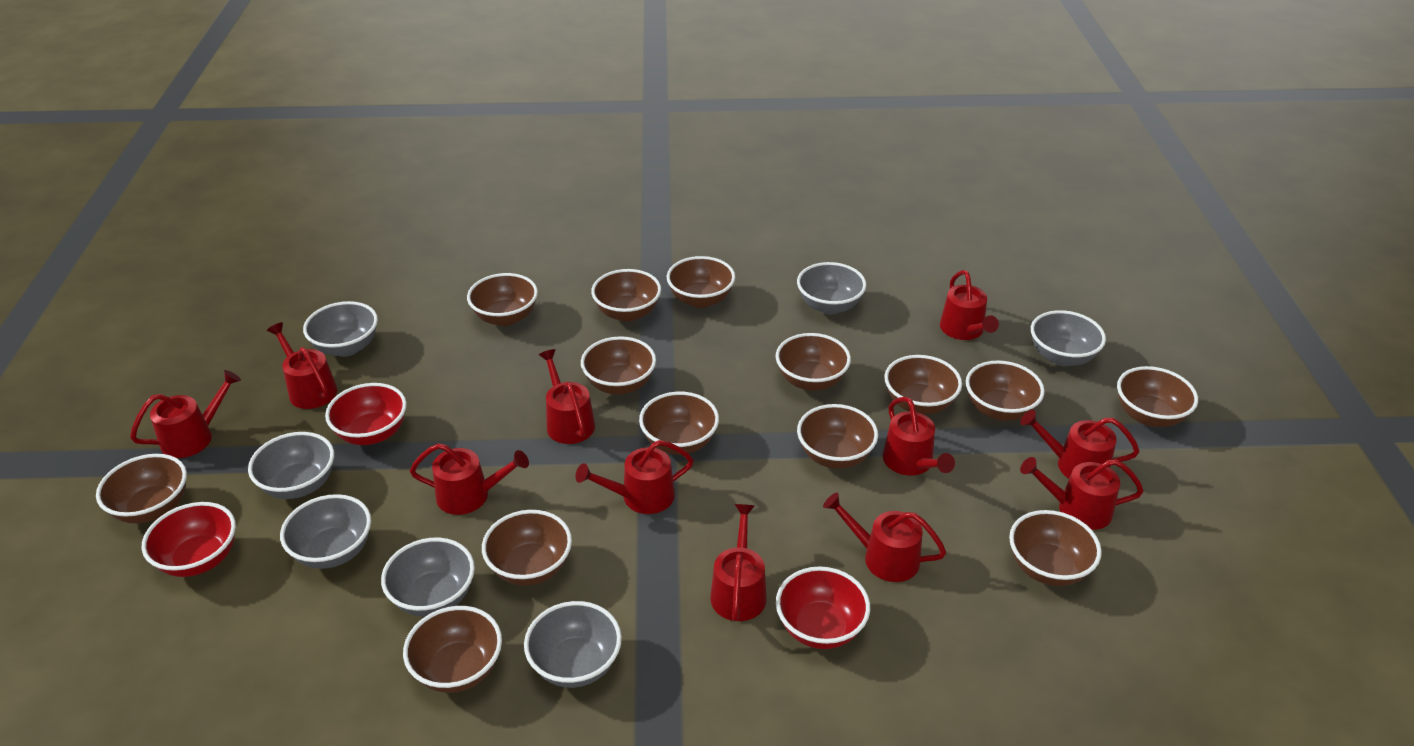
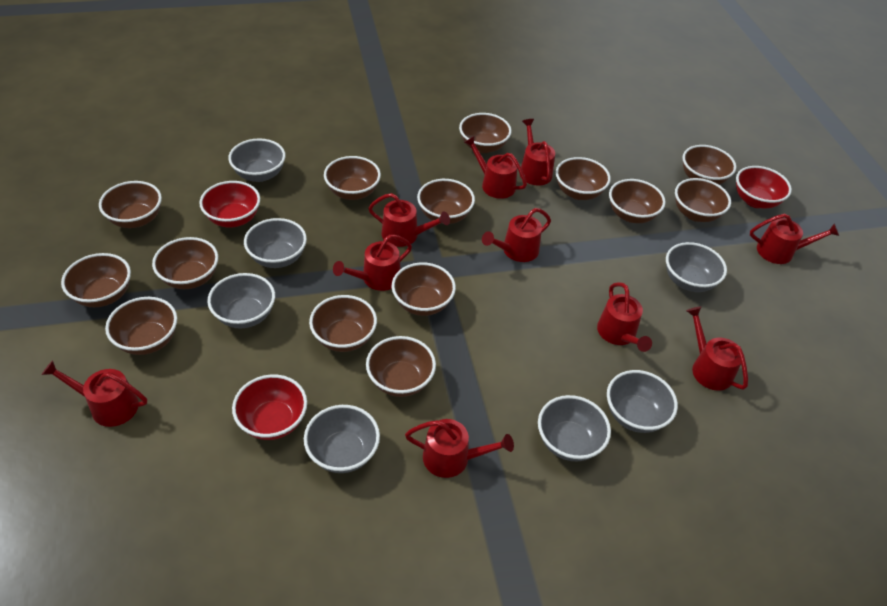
red watering can: 11 -> 10

